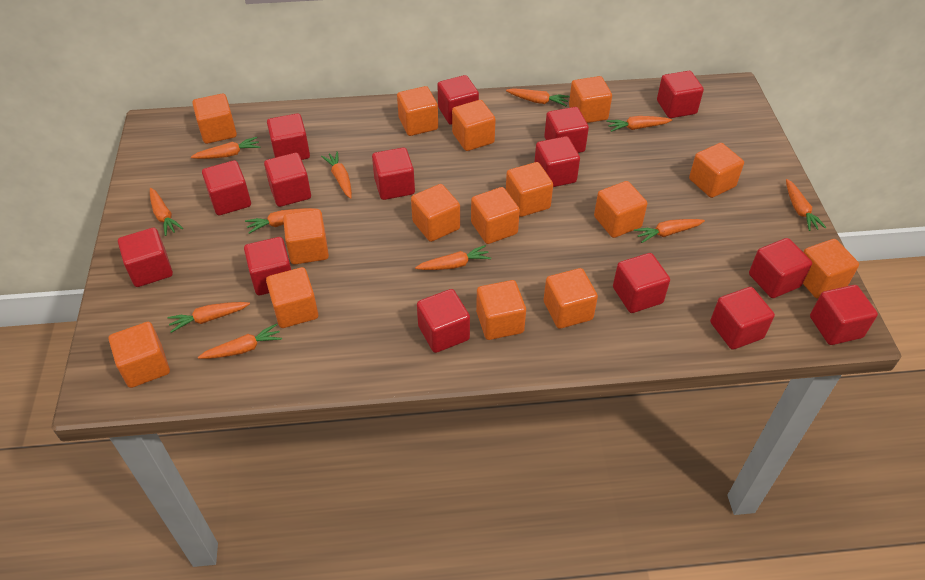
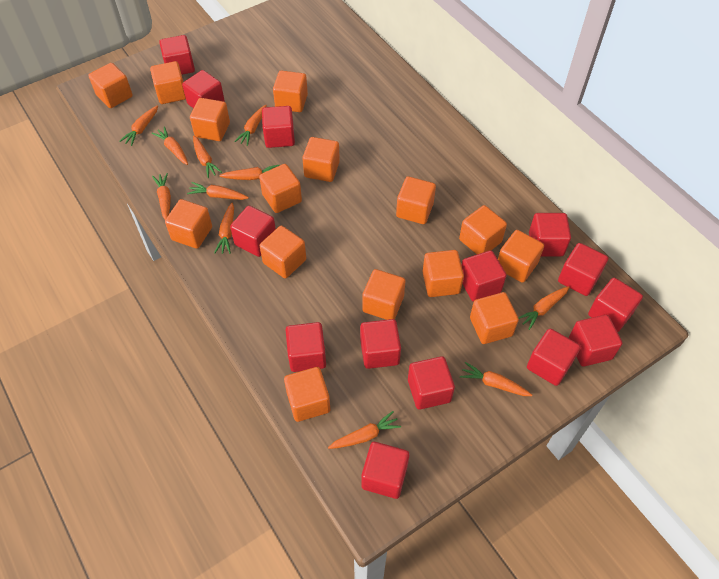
red cube: 15 -> 14

